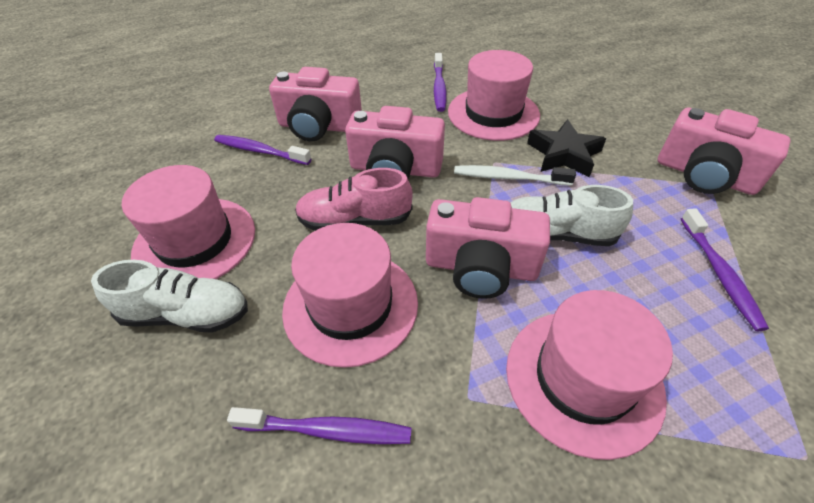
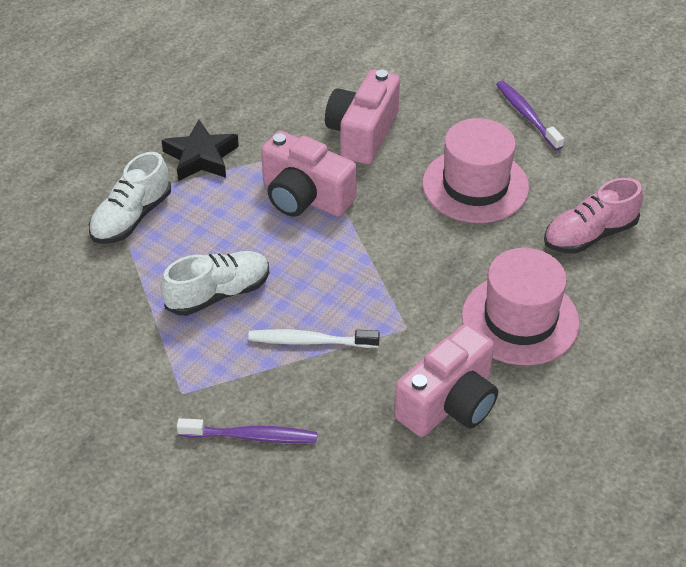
pink camera: 4 -> 3
pink hat: 4 -> 2
purple toothbrush: 4 -> 2

